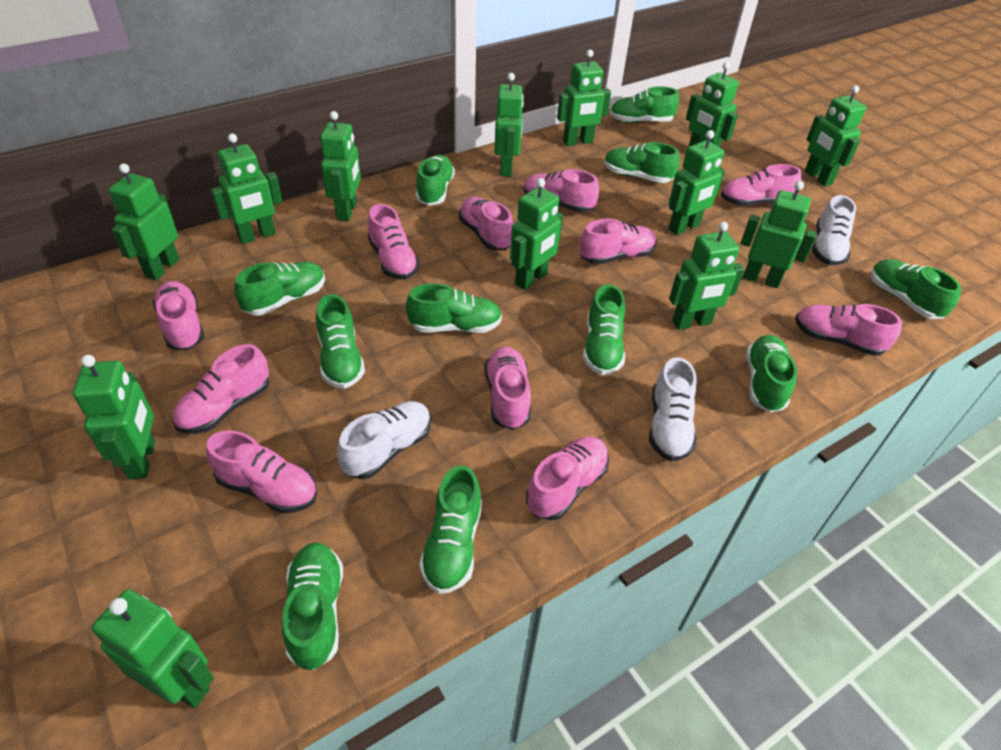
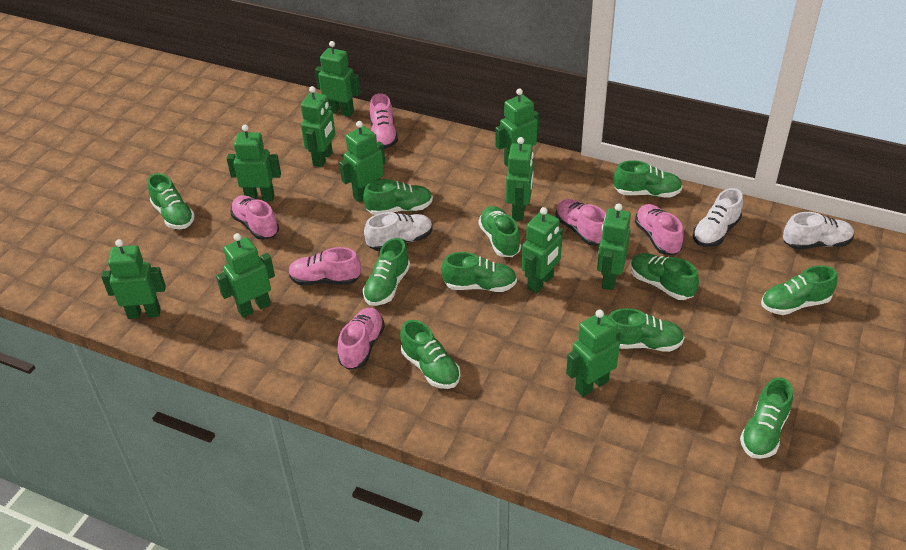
green robot: 13 -> 11
pink shoe: 11 -> 6

